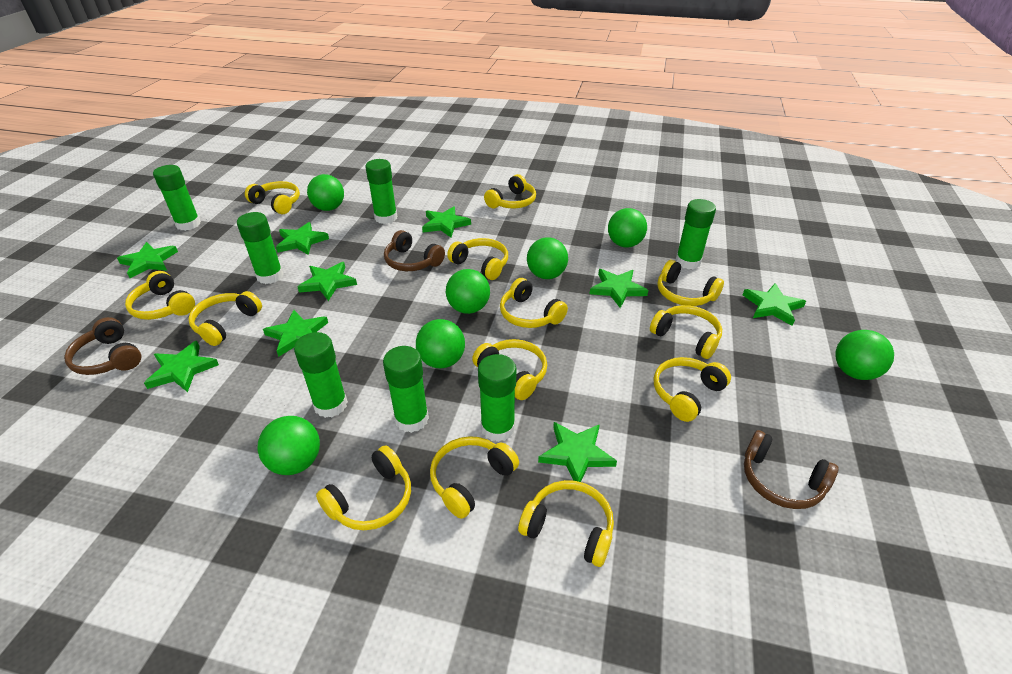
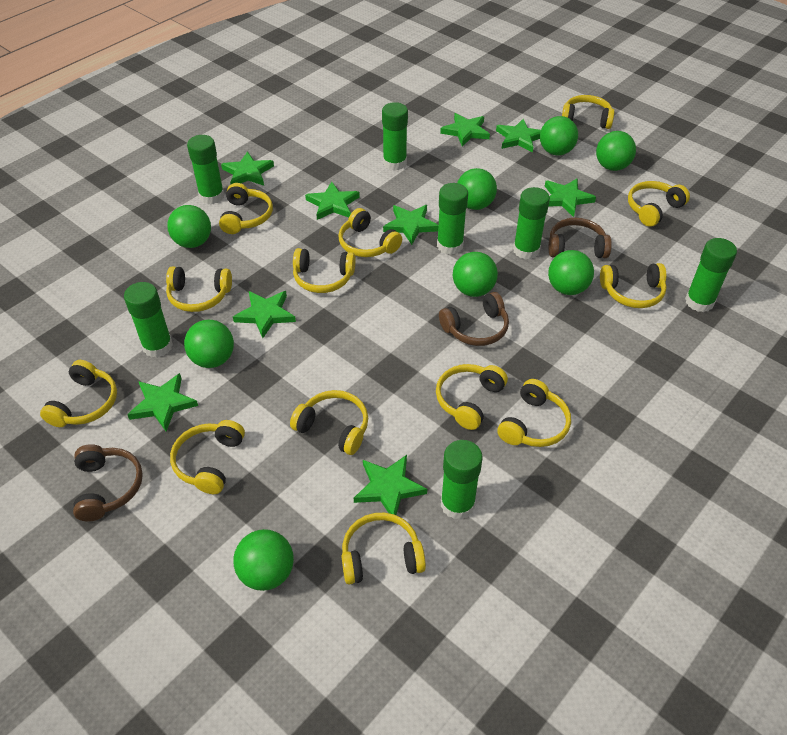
green ball: 7 -> 8

